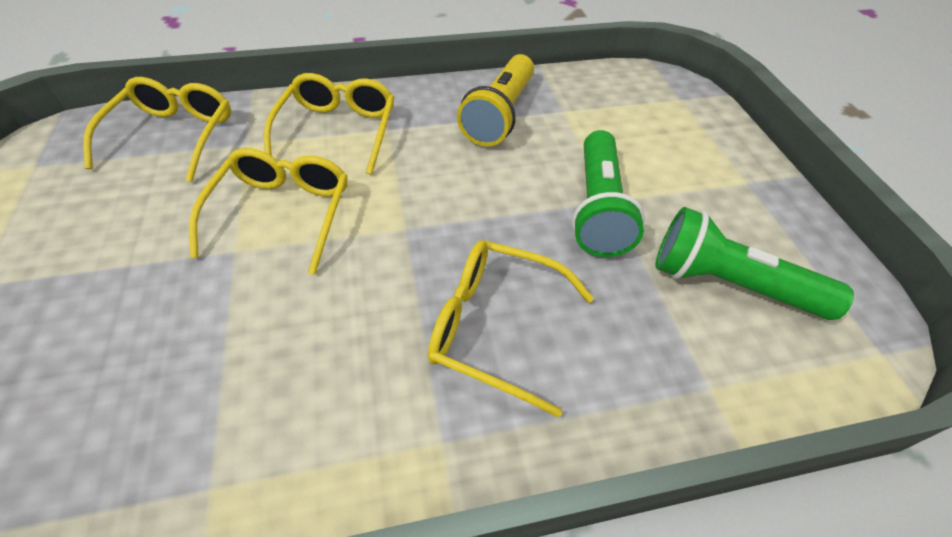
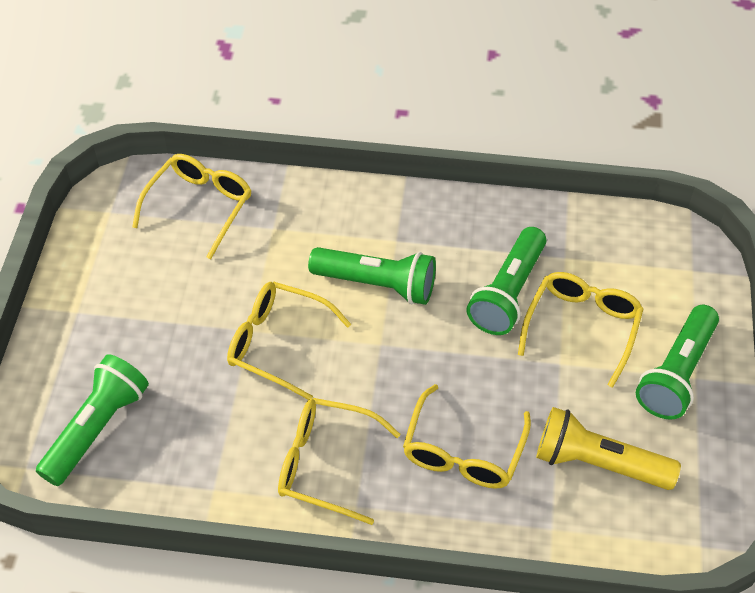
green flashlight: 2 -> 4
yellow glasses: 4 -> 5

